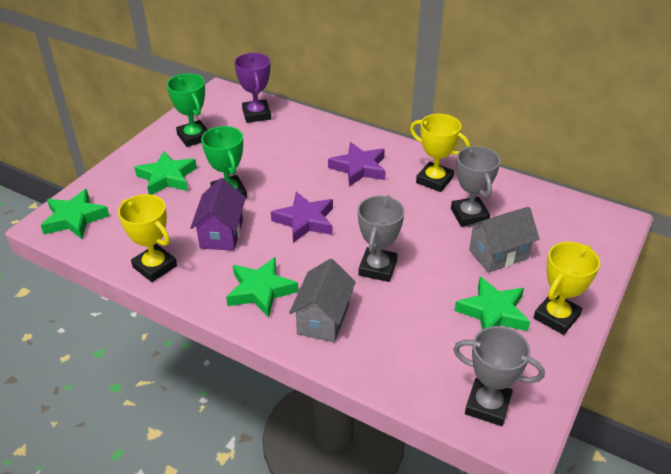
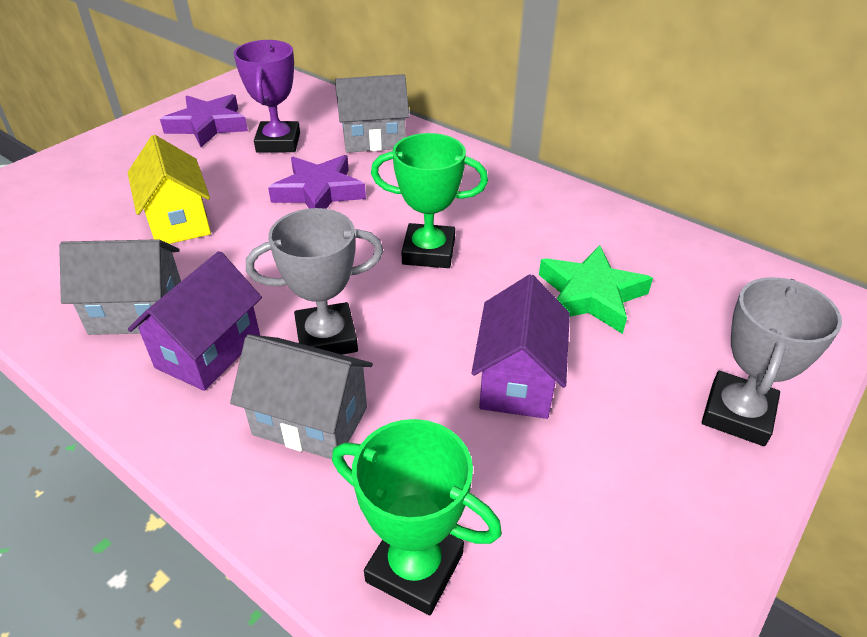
green star: 4 -> 1
grey house: 2 -> 3
grey trophy: 3 -> 2
purple house: 1 -> 2
yellow house: 0 -> 1
yellow trophy: 3 -> 0

